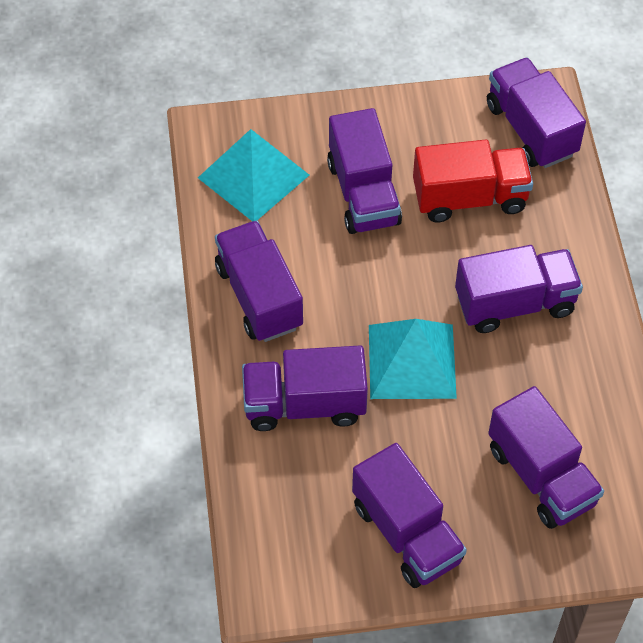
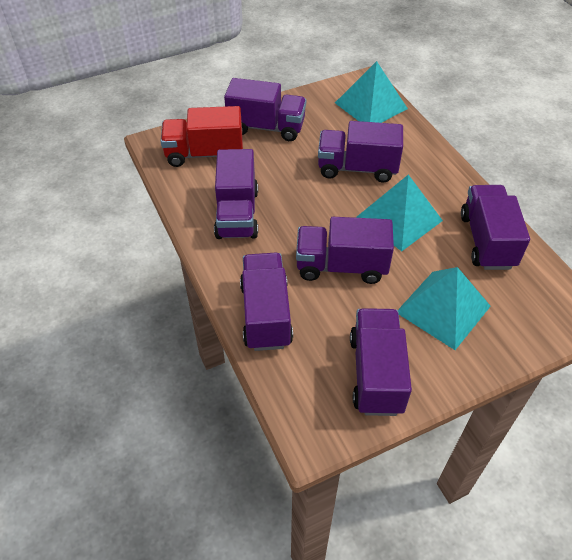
turquoise pyramid: 2 -> 3

